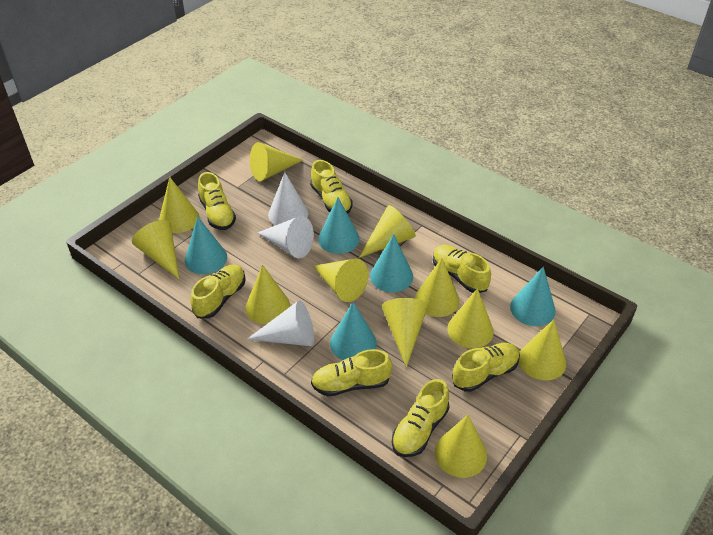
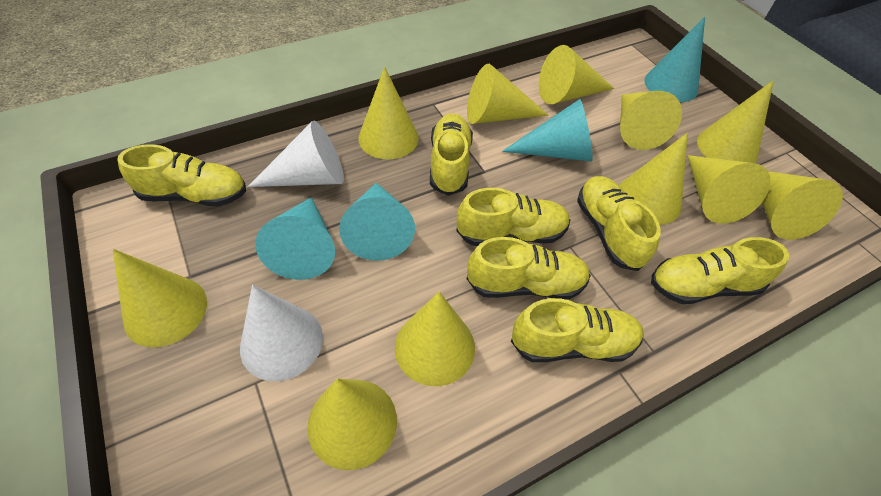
turquoise cone: 5 -> 4
white cone: 3 -> 2

